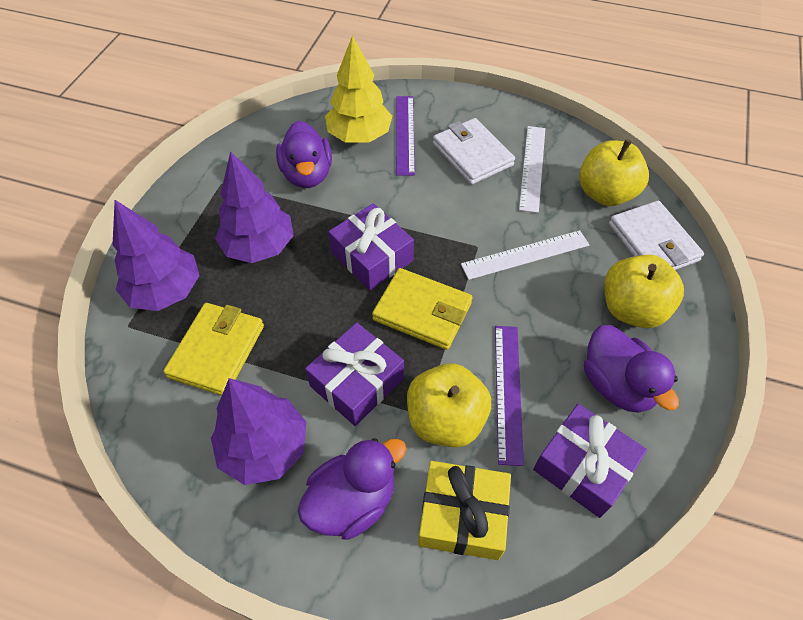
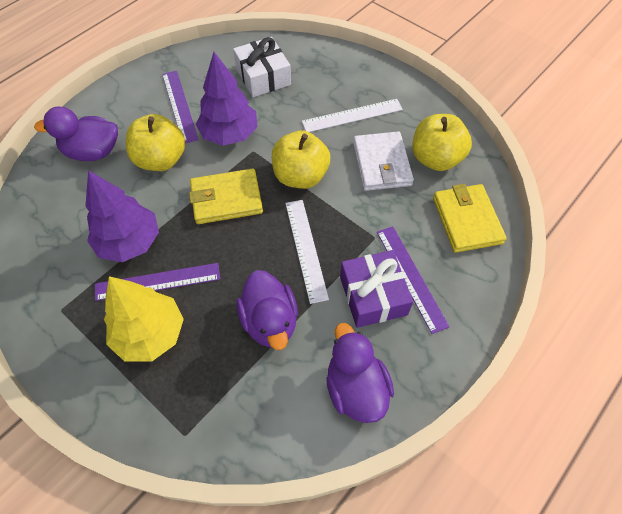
purple gift: 3 -> 1
purple ruler: 2 -> 3
purple tree: 3 -> 2
white gift: 0 -> 1
white wallet: 2 -> 1
yellow gift: 1 -> 0

